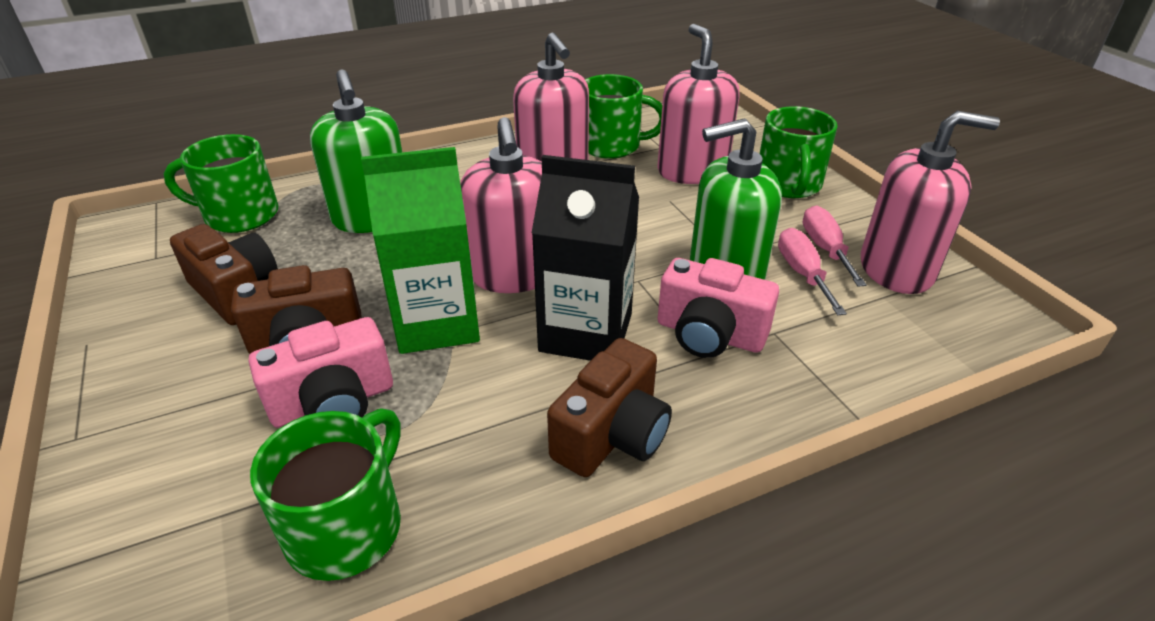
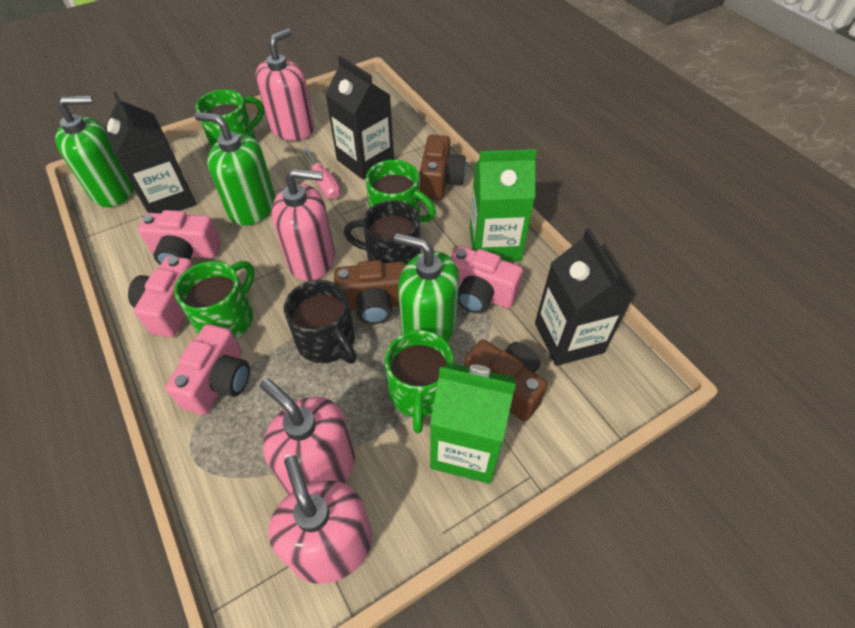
black carton: 1 -> 3
black mug: 0 -> 2
green carton: 1 -> 2
green soap dispenser: 2 -> 3
pink camera: 2 -> 4
pink screwdriver: 2 -> 1

